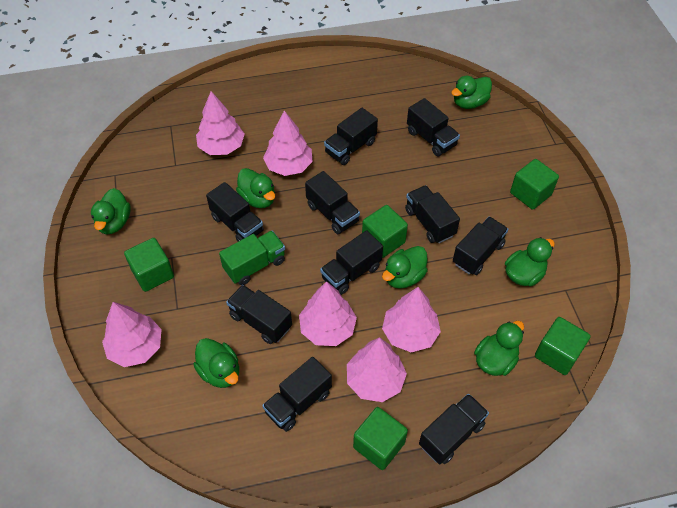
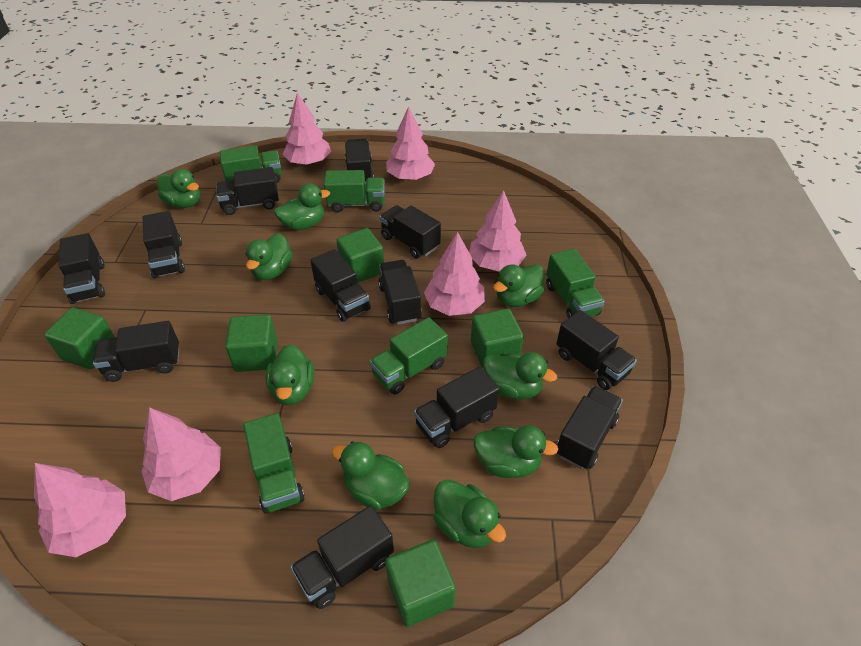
black truck: 10 -> 12
green duck: 7 -> 9
green truck: 1 -> 5

